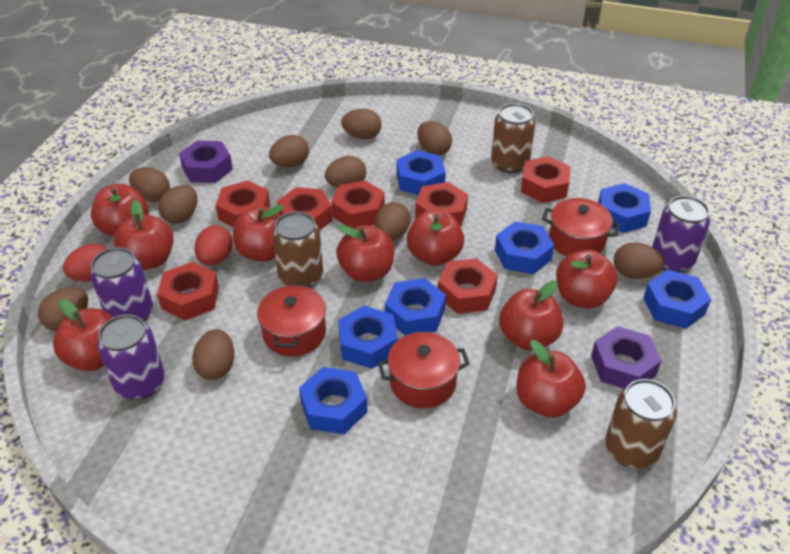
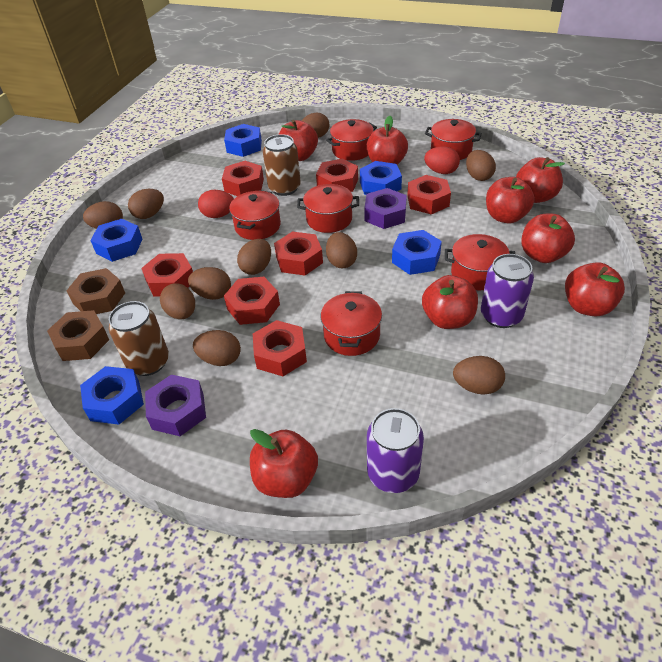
blue nut: 7 -> 5
brown can: 3 -> 2
brown nut: 0 -> 2
purple can: 3 -> 2
red apple: 9 -> 8
red pot: 3 -> 6

